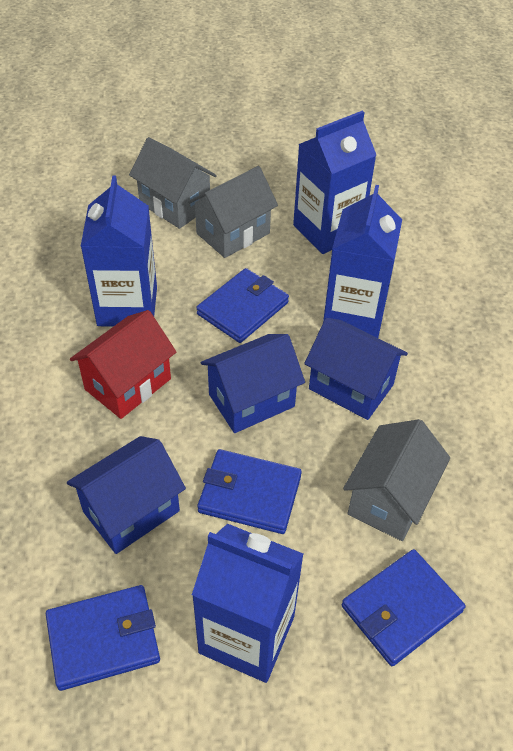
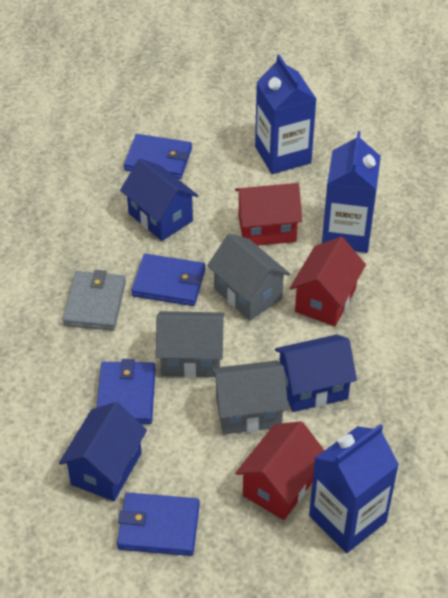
blue carton: 4 -> 3
grey wallet: 0 -> 1
red house: 1 -> 3

